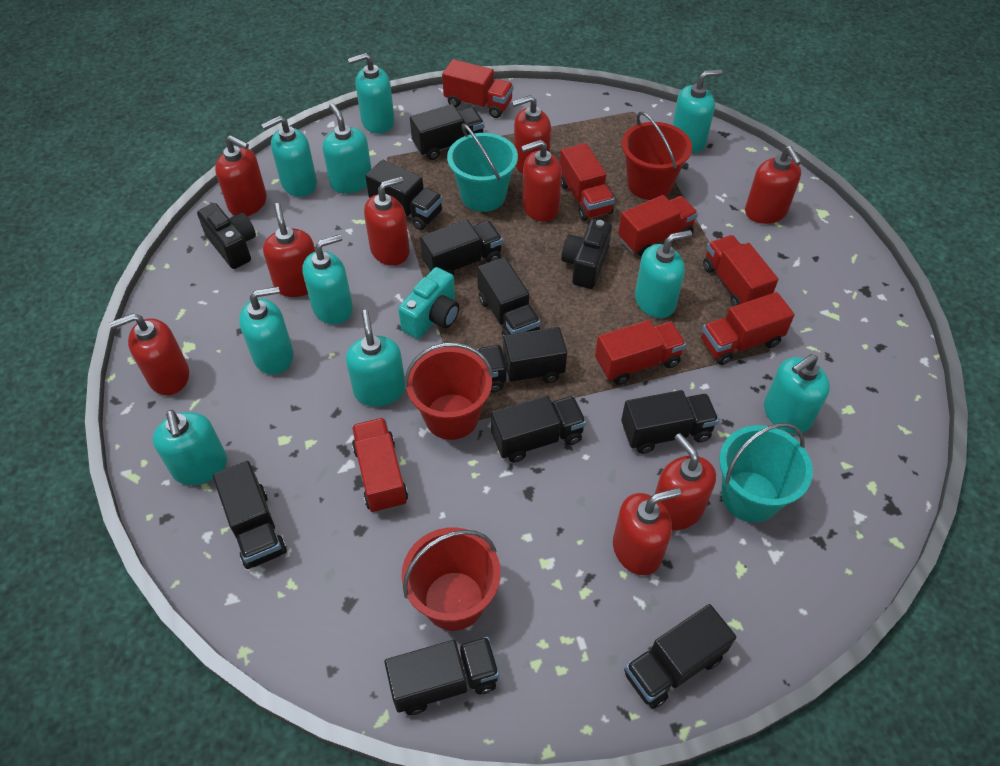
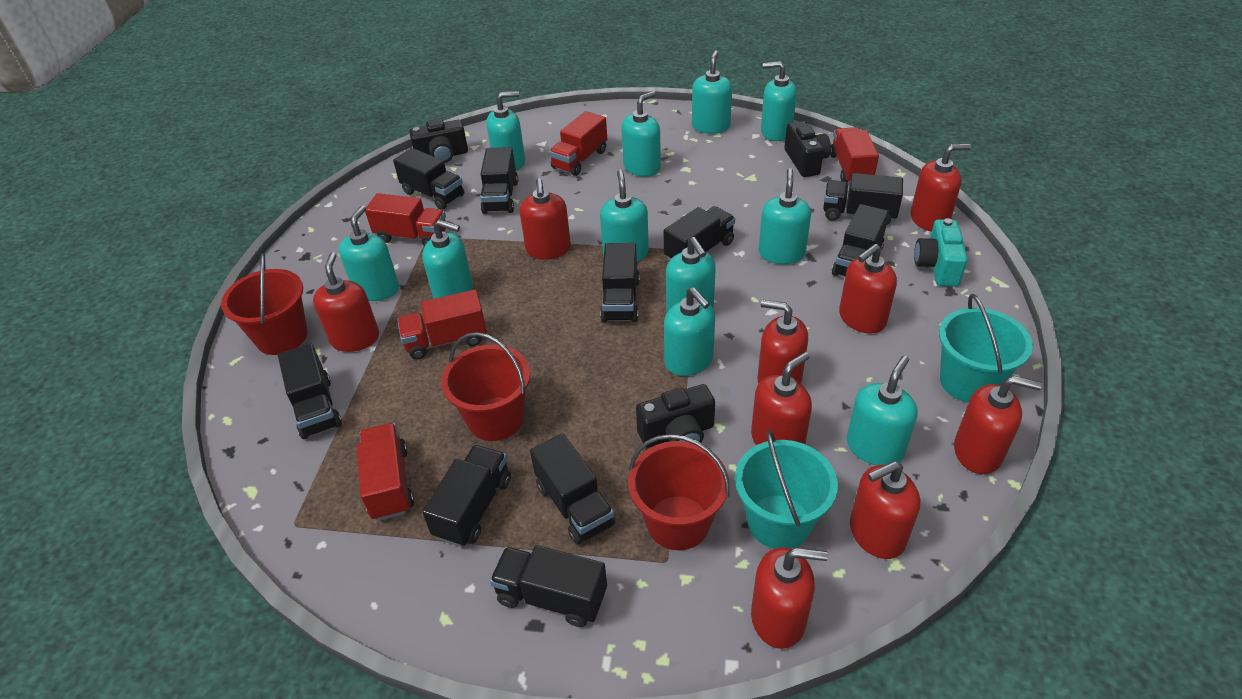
black camera: 2 -> 3
red truck: 7 -> 5
turquoise soap dispenser: 10 -> 11

